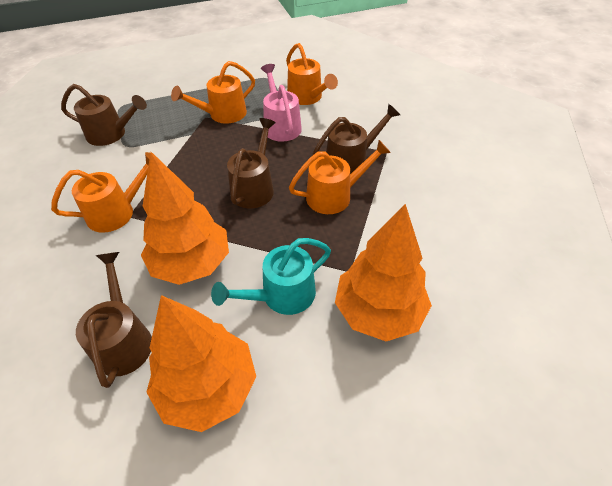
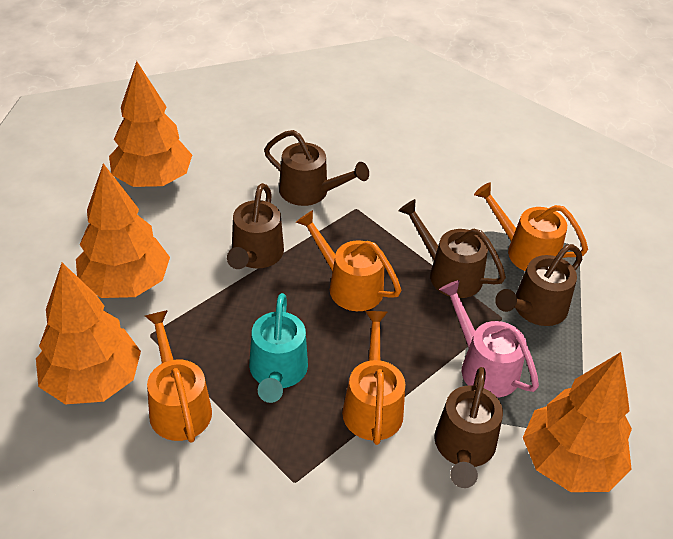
brown watering can: 4 -> 5
orange tree: 3 -> 4

